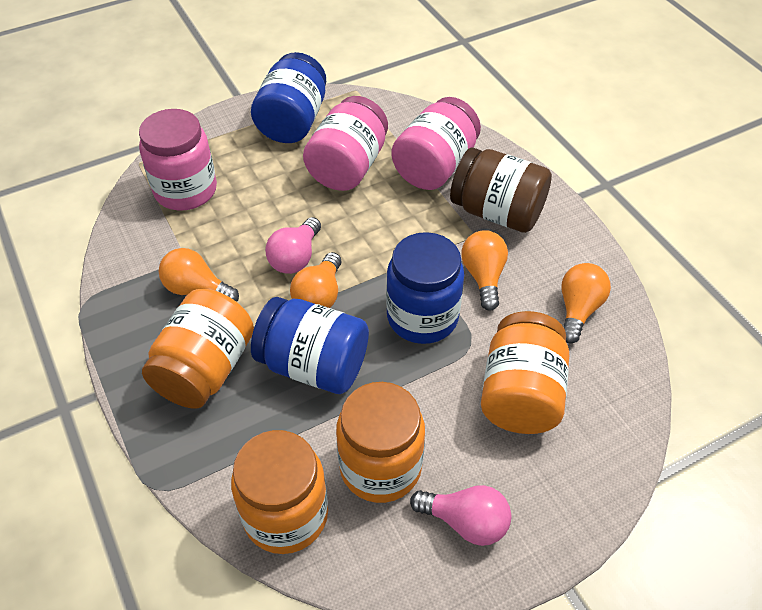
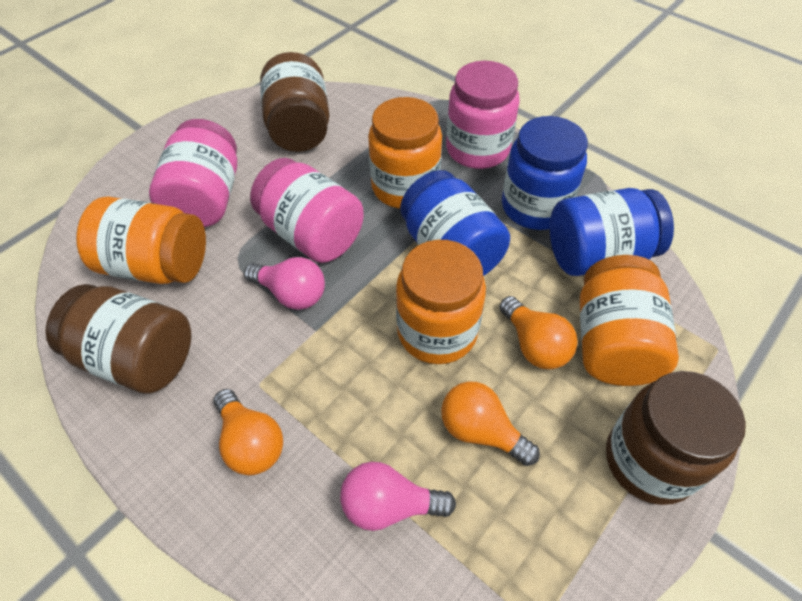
brown jar: 1 -> 3
orange light bulb: 4 -> 3

